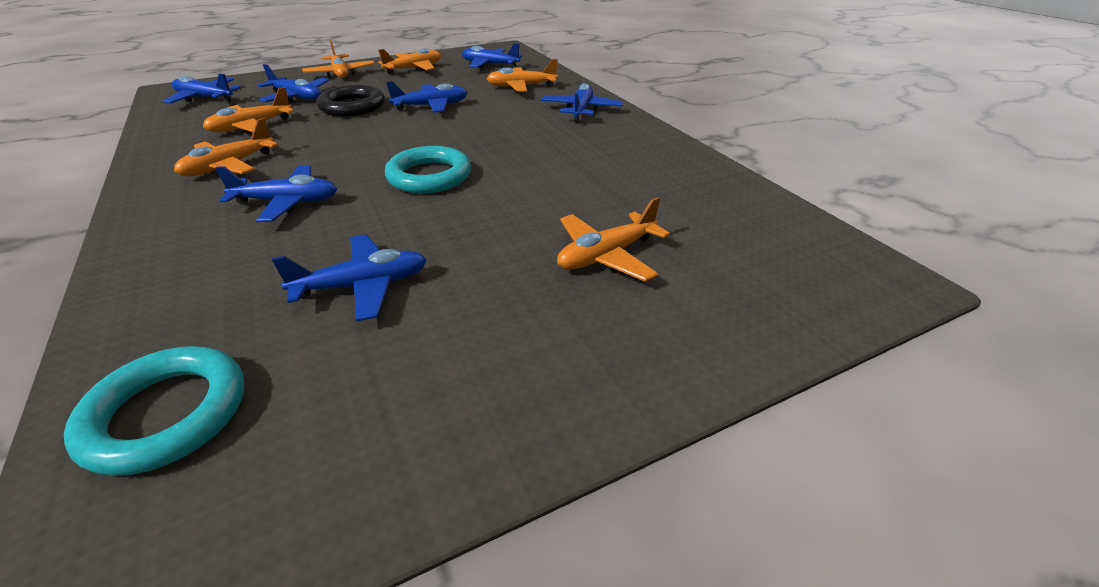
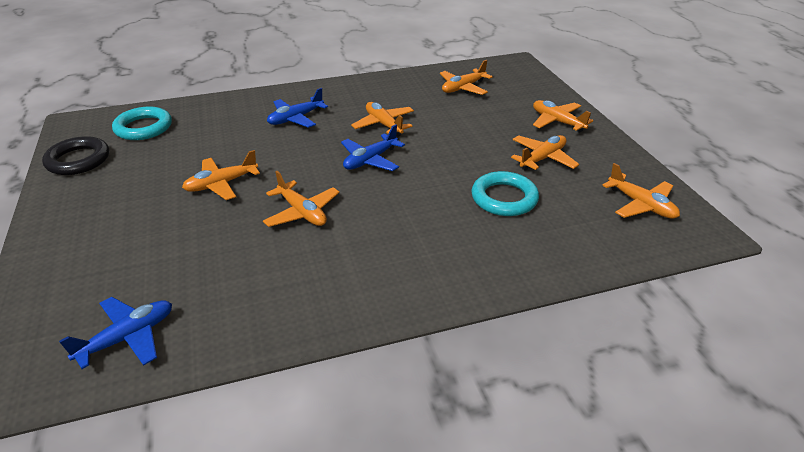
blue plane: 7 -> 3
orange plane: 6 -> 7

